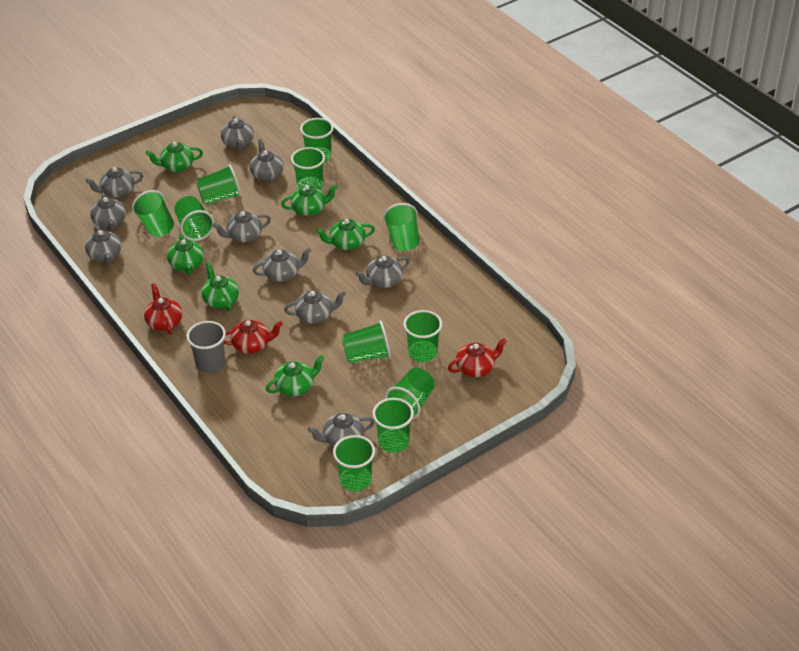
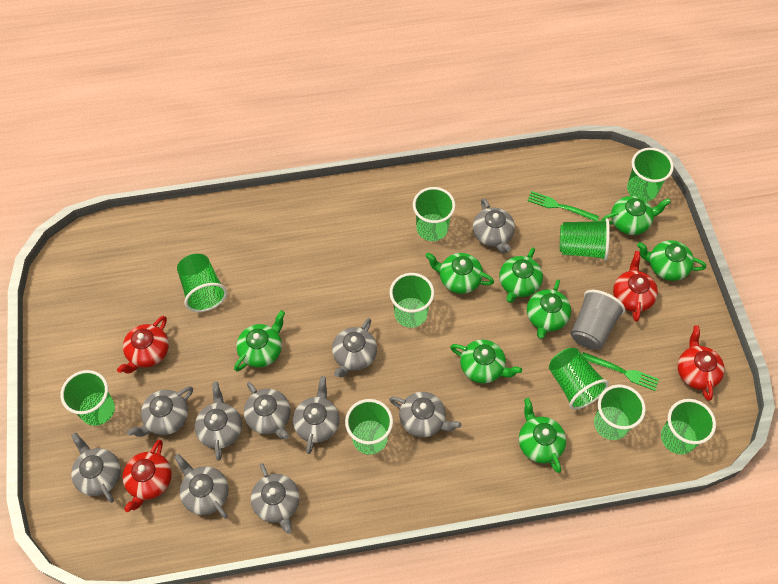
green cup: 11 -> 10
green fork: 0 -> 2
green teapot: 6 -> 8
red teapot: 3 -> 4

